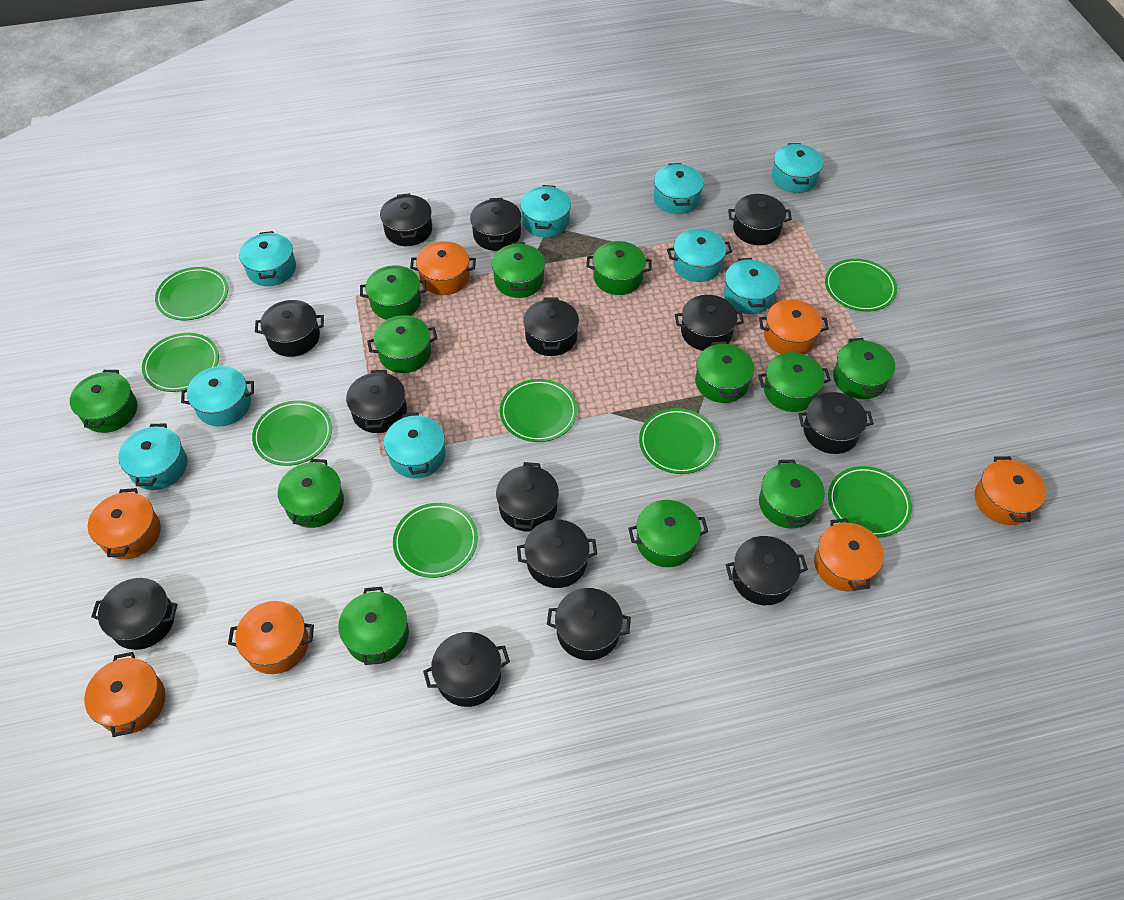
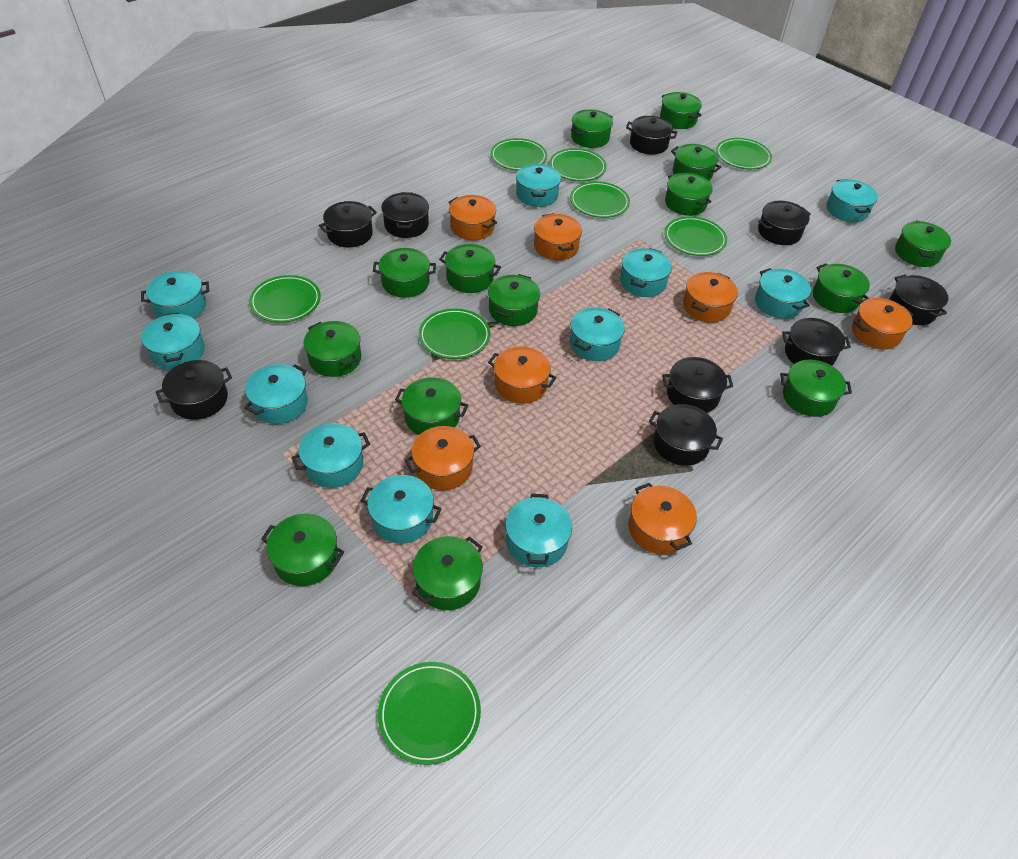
black pot: 14 -> 9
green pot: 12 -> 14
turquoise pot: 9 -> 11

